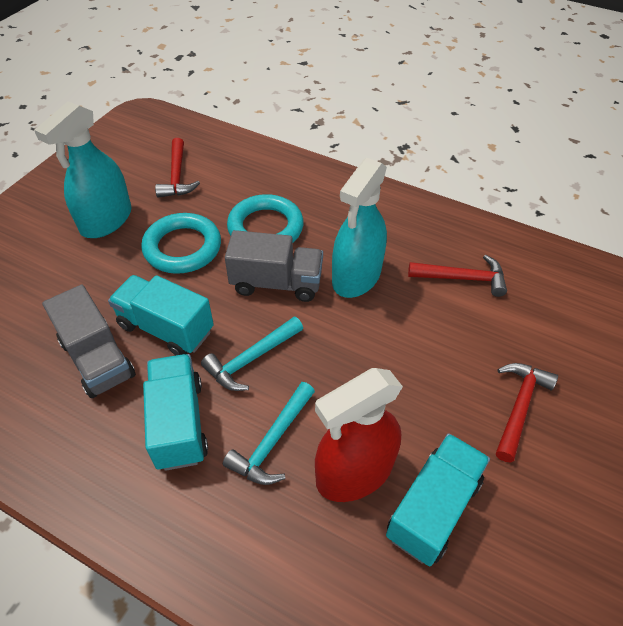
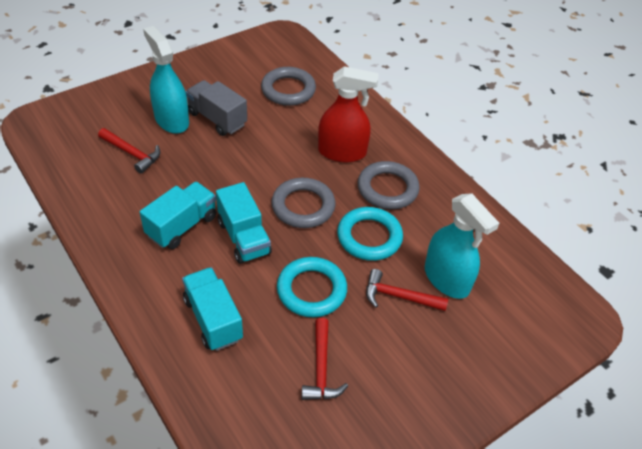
grey ring: 0 -> 3
grey truck: 2 -> 1
turquoise hammer: 2 -> 0

